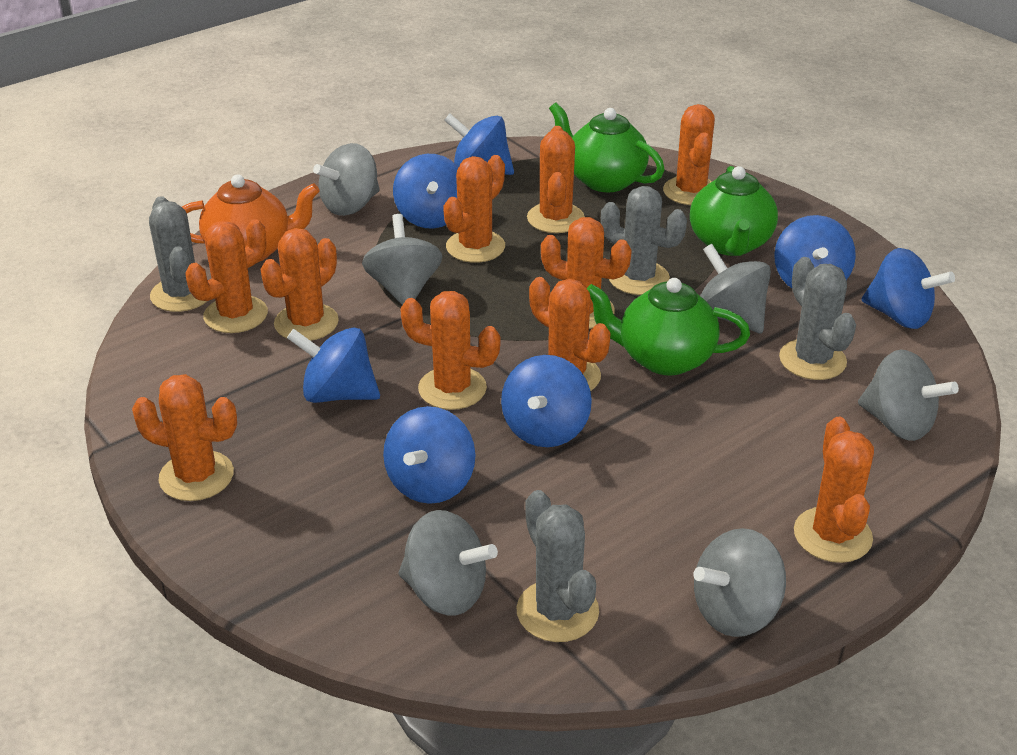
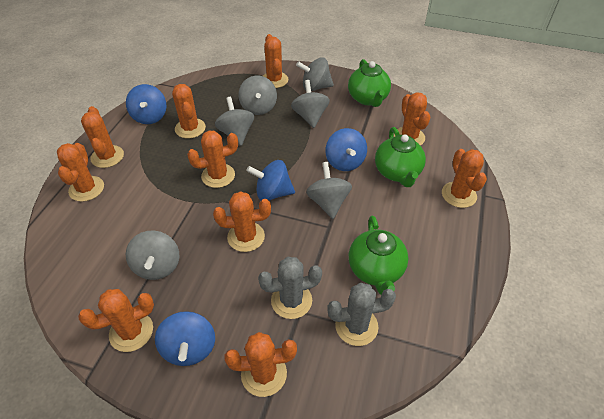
blue spinning top: 7 -> 4
grey cactus: 4 -> 2
orange teapot: 1 -> 0

